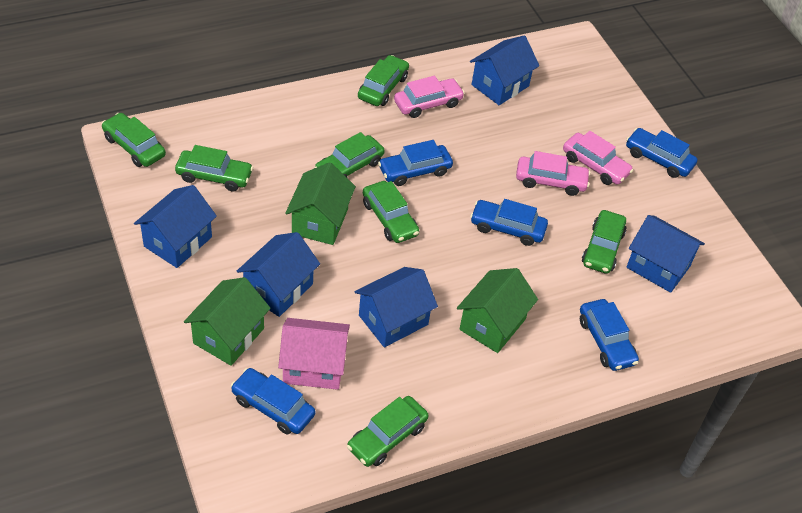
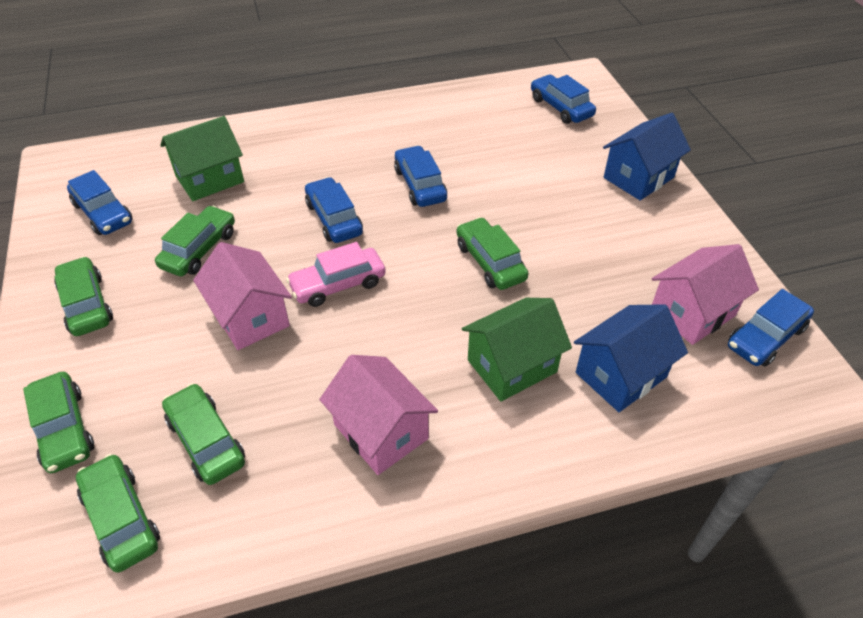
blue house: 5 -> 2
green car: 7 -> 6
green house: 3 -> 2
pink car: 3 -> 1
pink house: 1 -> 3

